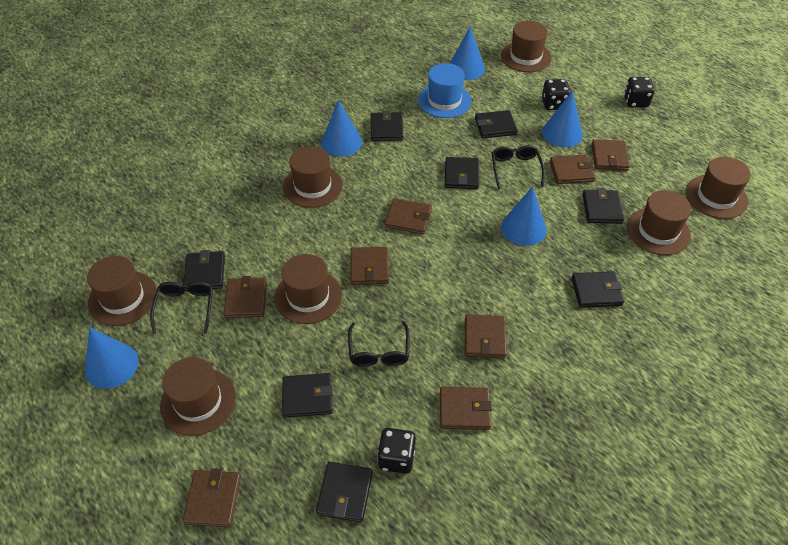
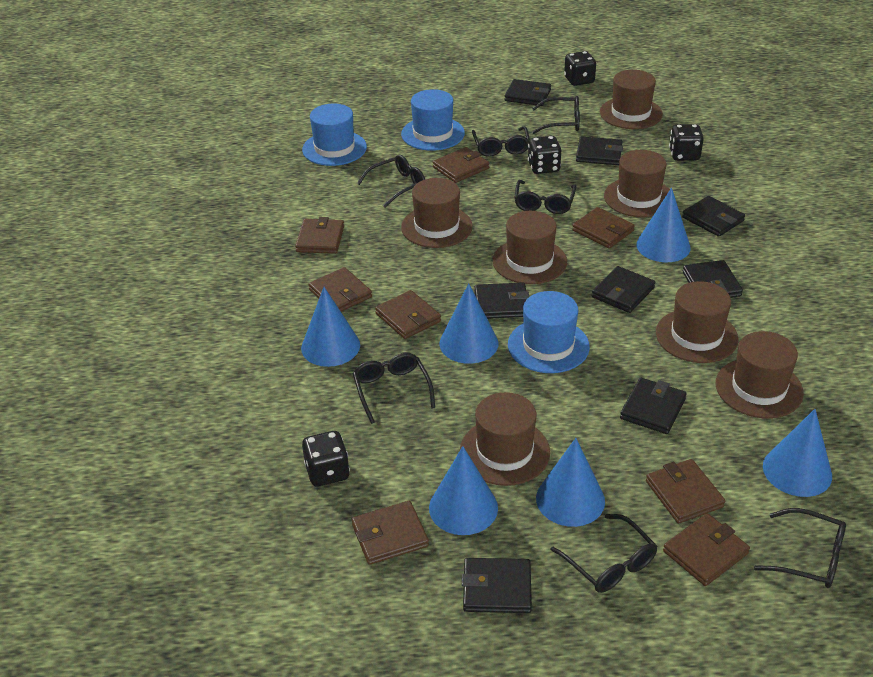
black dice: 3 -> 4
black glasses: 3 -> 7
blue cone: 5 -> 6
blue hat: 1 -> 3

